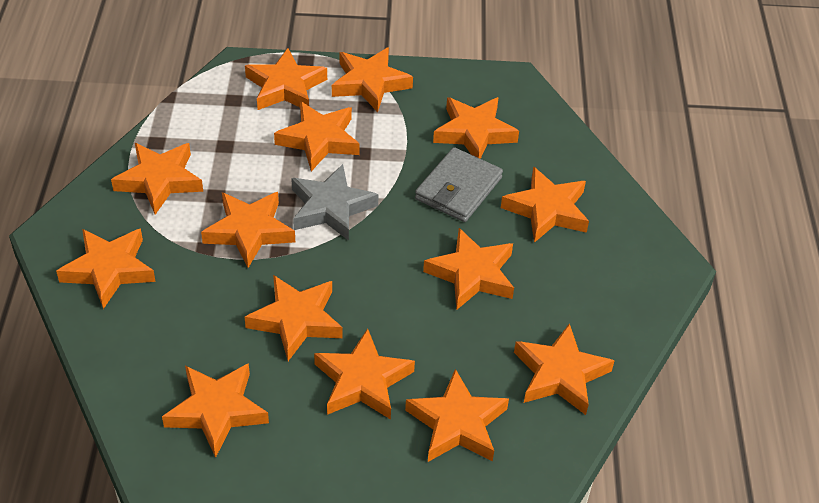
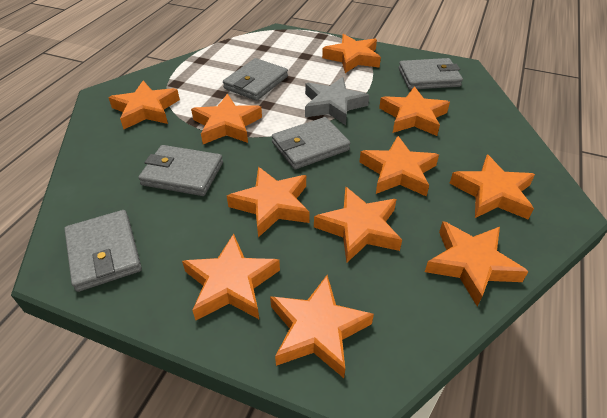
grey wallet: 1 -> 5
orange star: 14 -> 11

